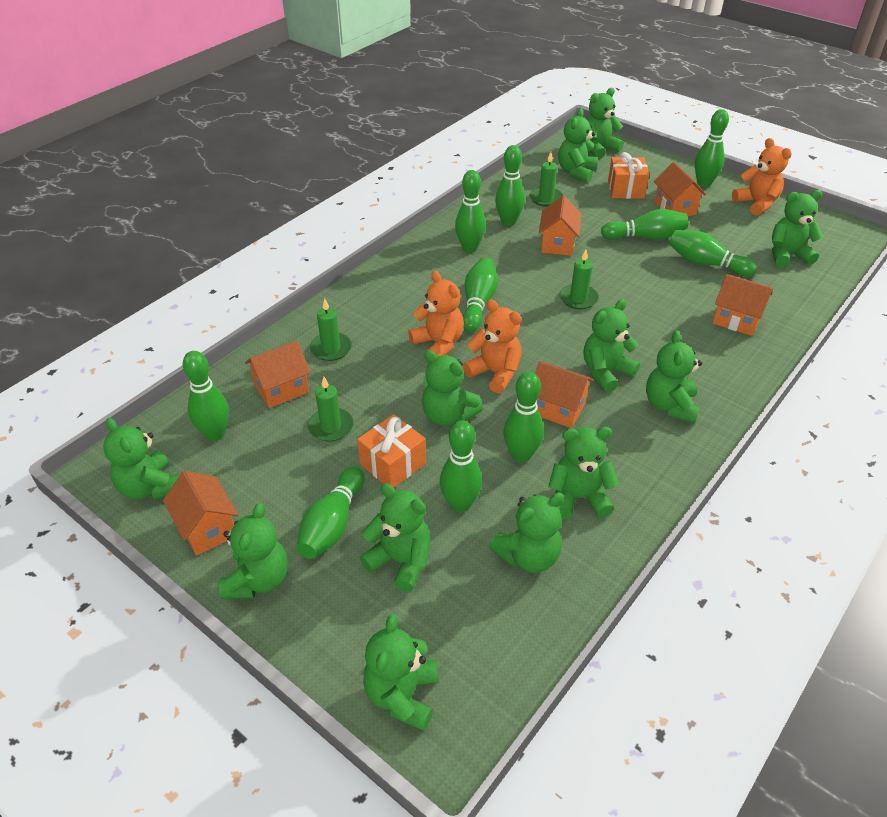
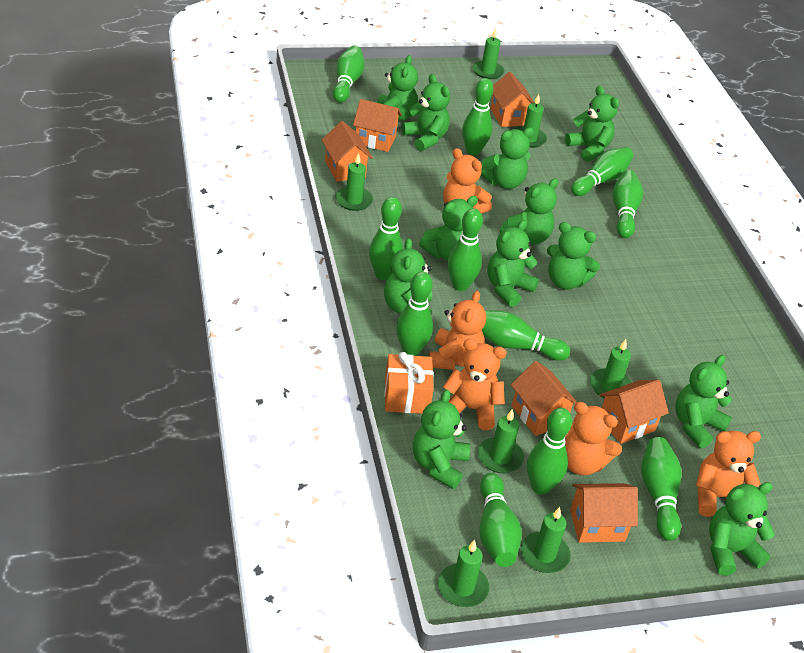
green bowling pin: 10 -> 11
green candle: 4 -> 7
orange gift: 2 -> 1
orange teddy bear: 3 -> 5

